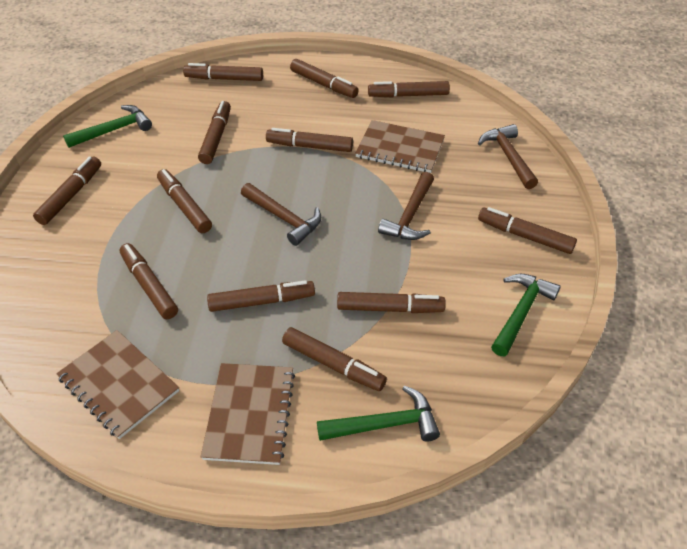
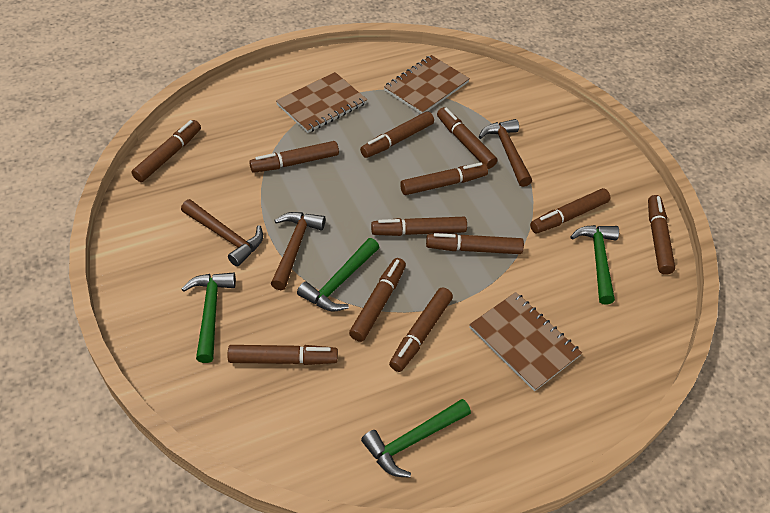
green hammer: 3 -> 4

